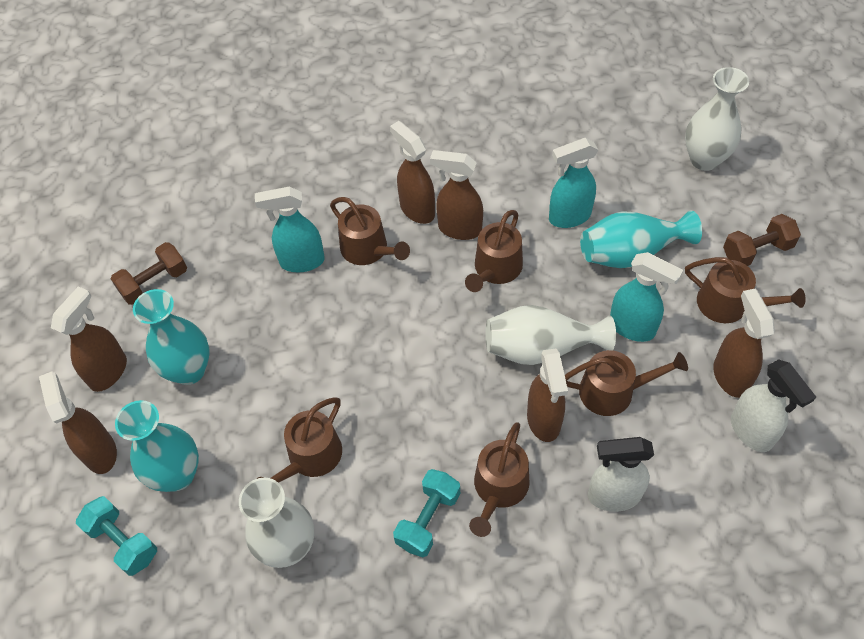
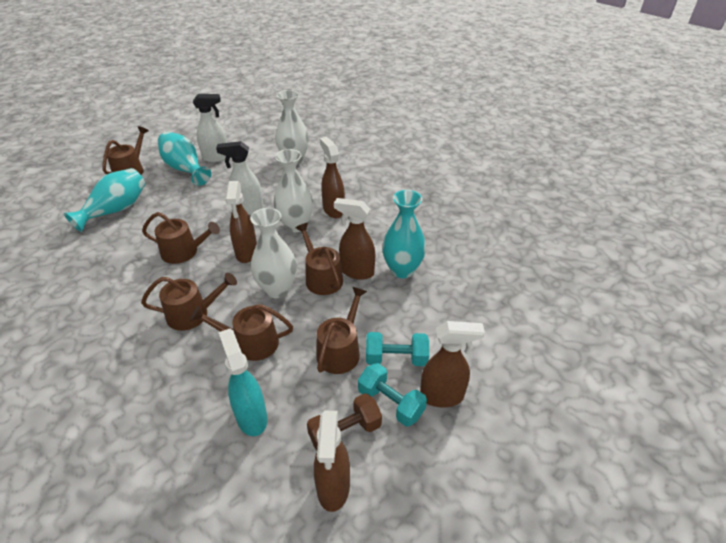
brown dumbbell: 2 -> 1
brown spray bottle: 6 -> 5
turquoise spray bottle: 3 -> 1

